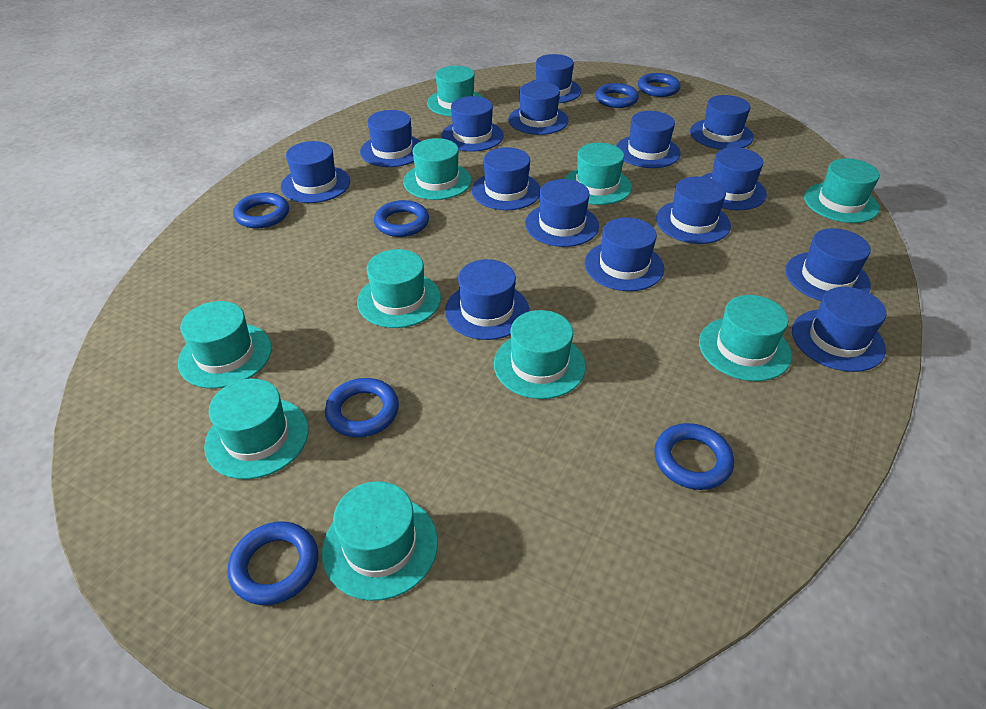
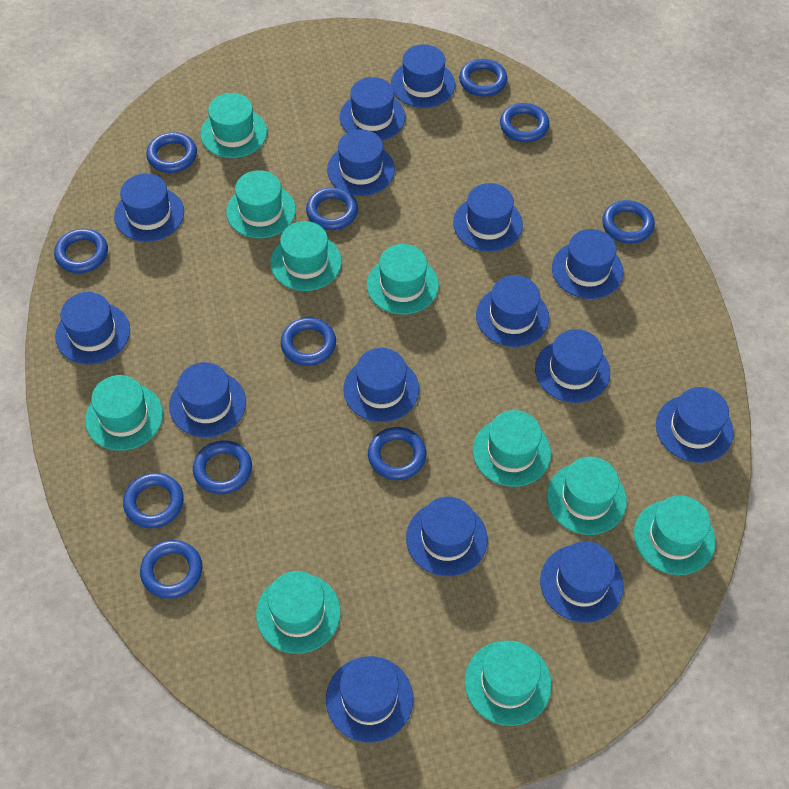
blue ring: 7 -> 11

